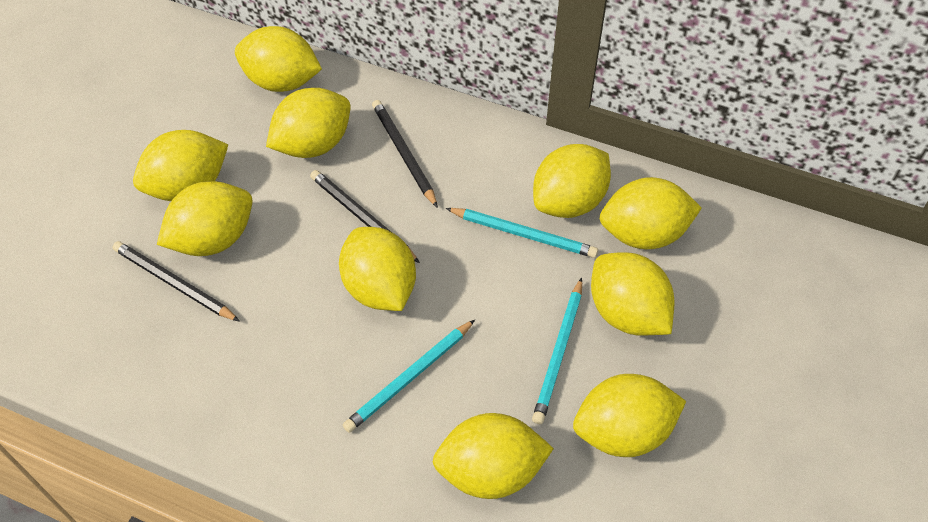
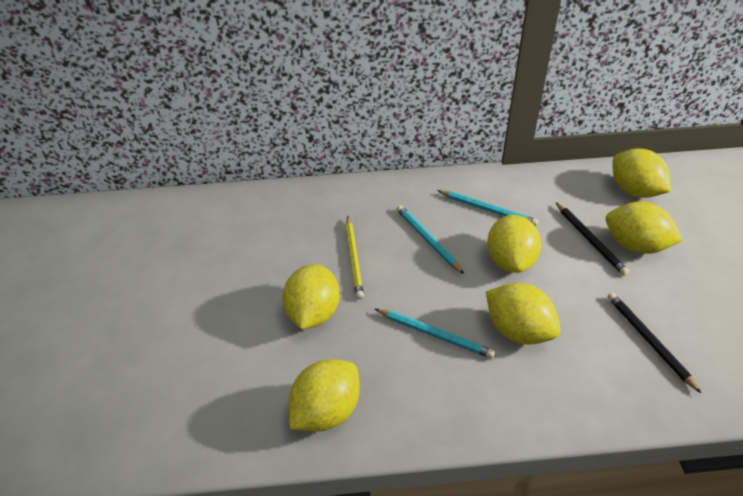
black pencil: 3 -> 2
yellow lemon: 10 -> 6
yellow pencil: 0 -> 1

